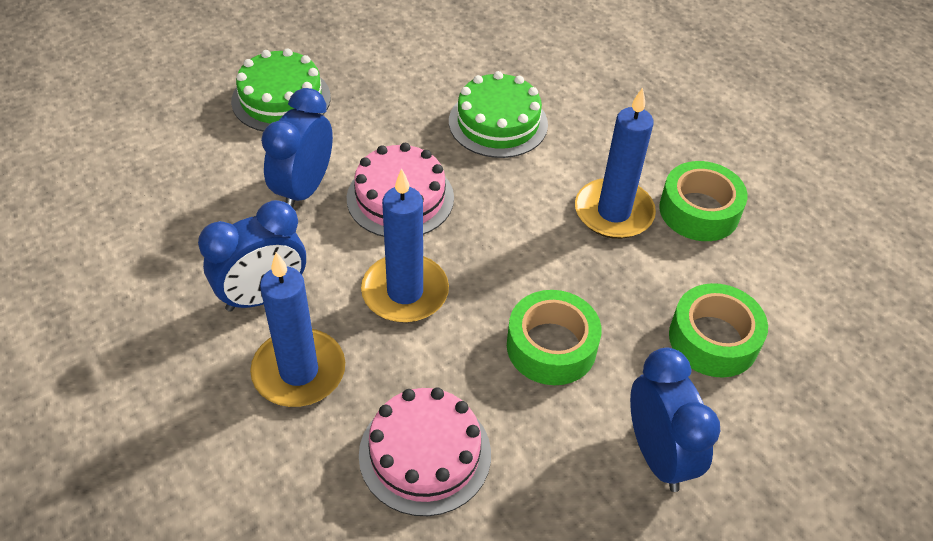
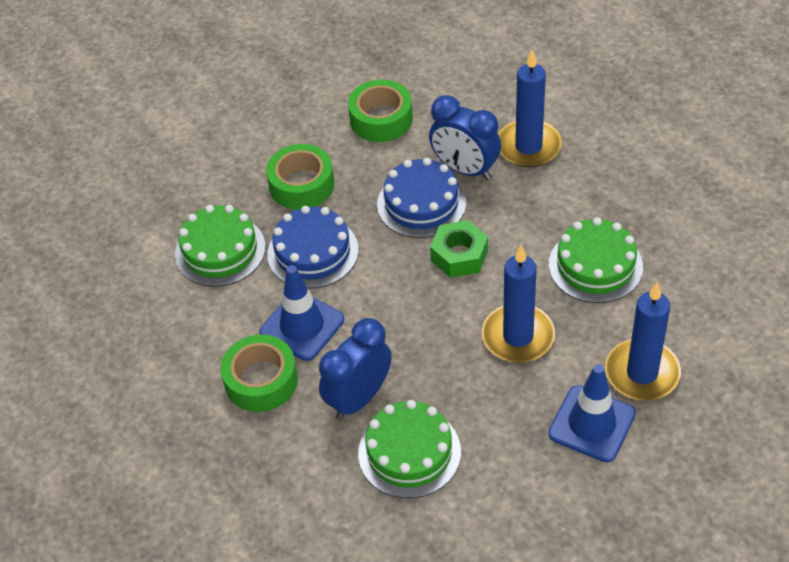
blue cake: 0 -> 2
blue clock: 3 -> 2
blue traffic cone: 0 -> 2
green cake: 2 -> 3
green nut: 0 -> 1
pink cake: 2 -> 0

